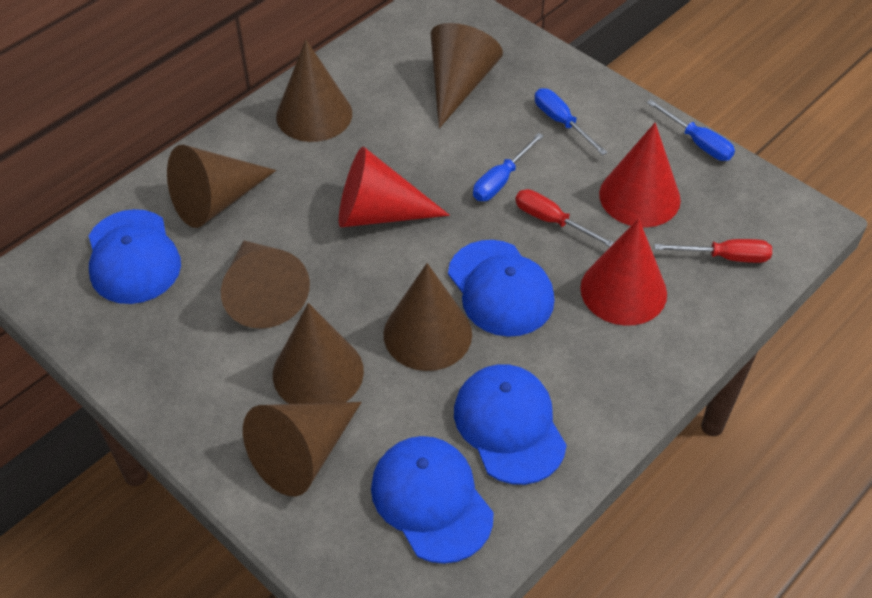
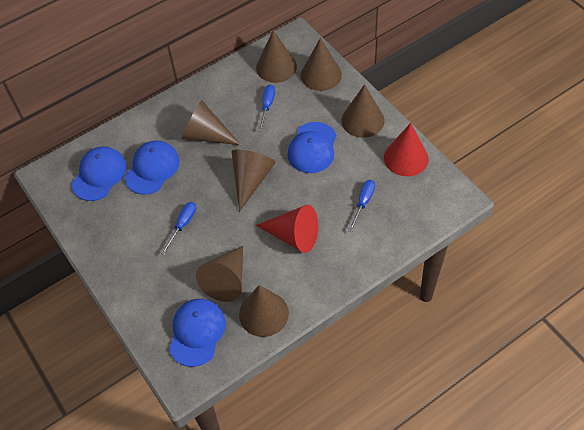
red cone: 3 -> 2
red screwdriver: 2 -> 0

